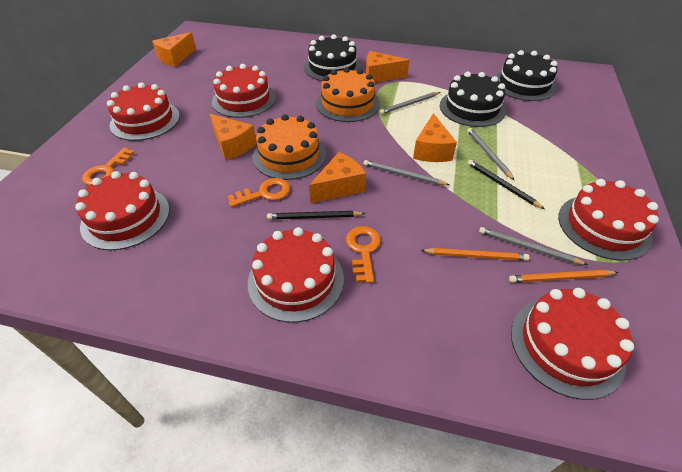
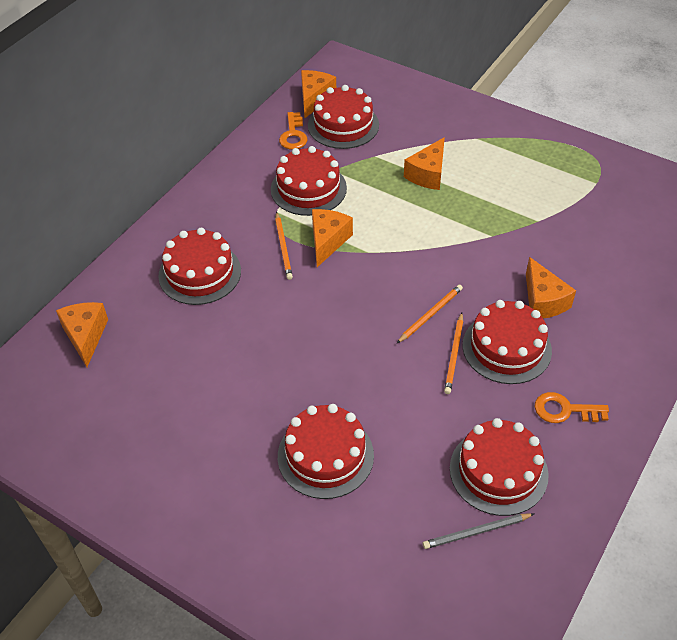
black cake: 3 -> 0
black pencil: 2 -> 0
grey pencil: 4 -> 1
orange cake: 2 -> 0
orange key: 3 -> 2
orange pencil: 2 -> 3

